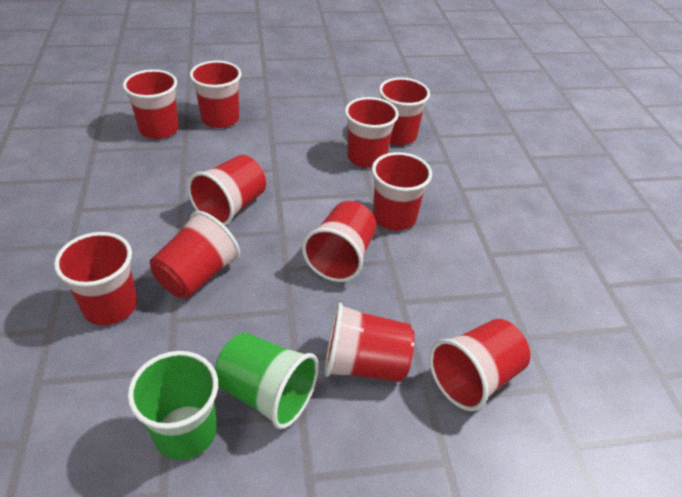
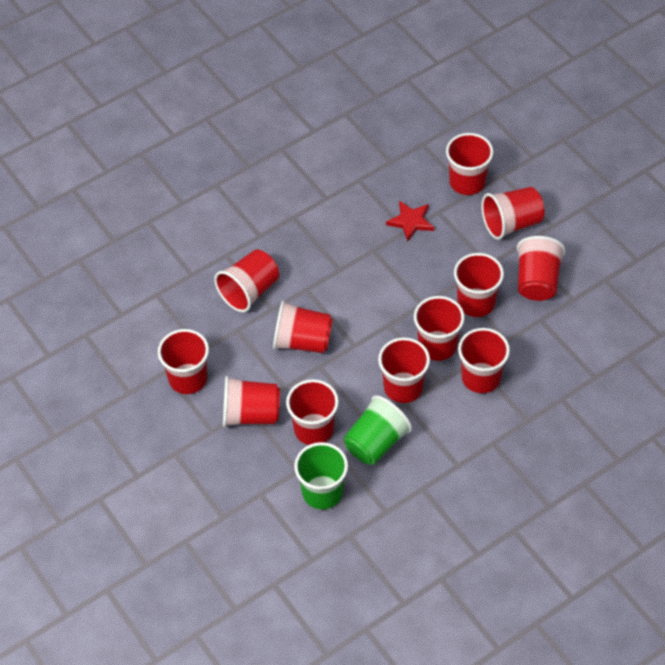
red cup: 11 -> 12
red star: 0 -> 1

